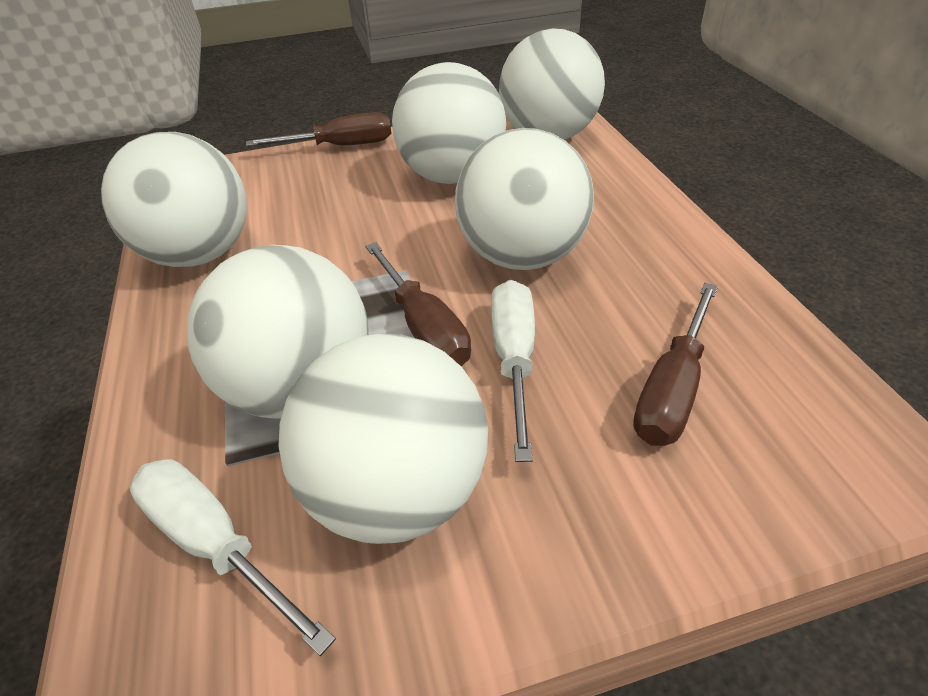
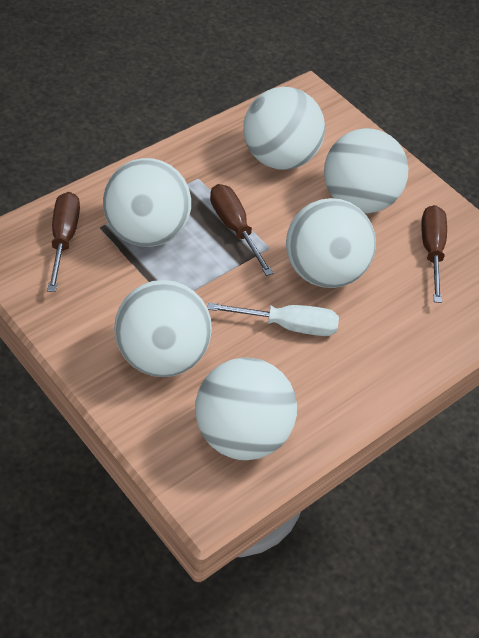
white screwdriver: 2 -> 1

